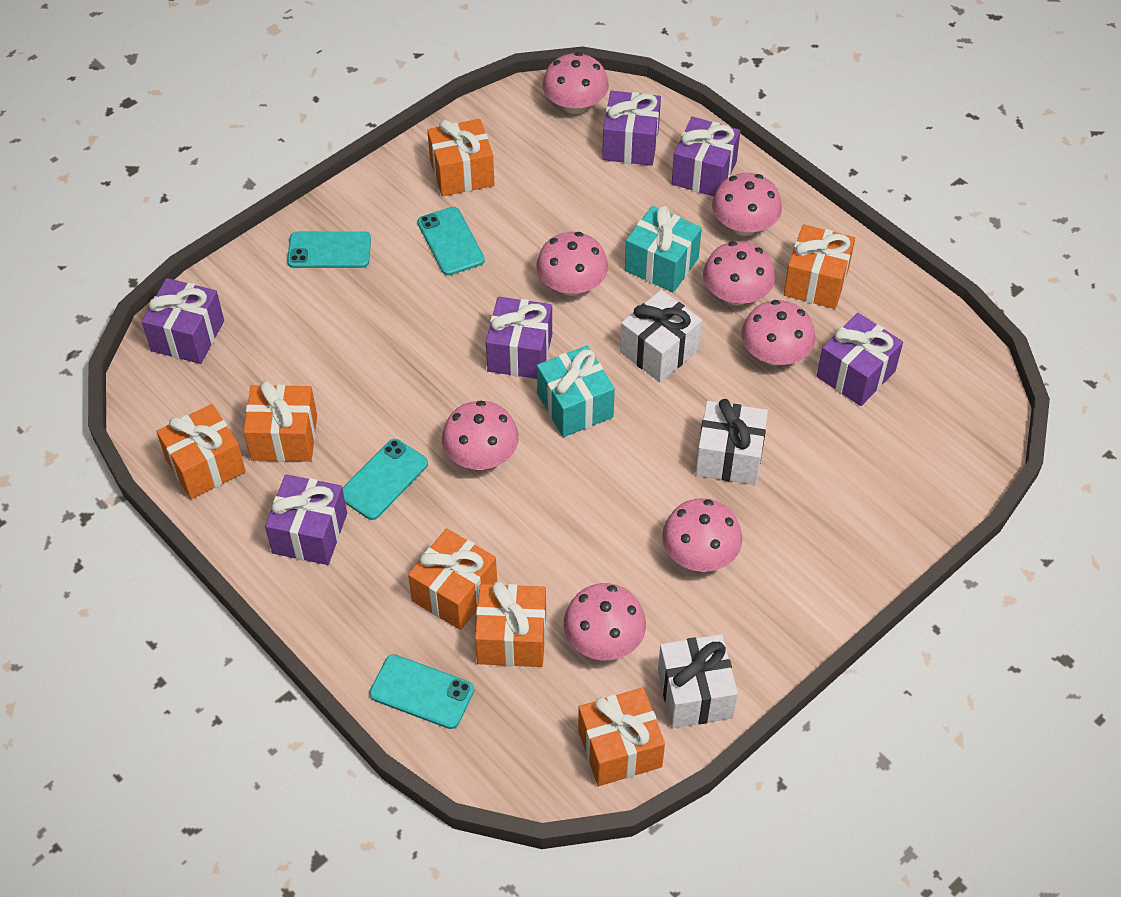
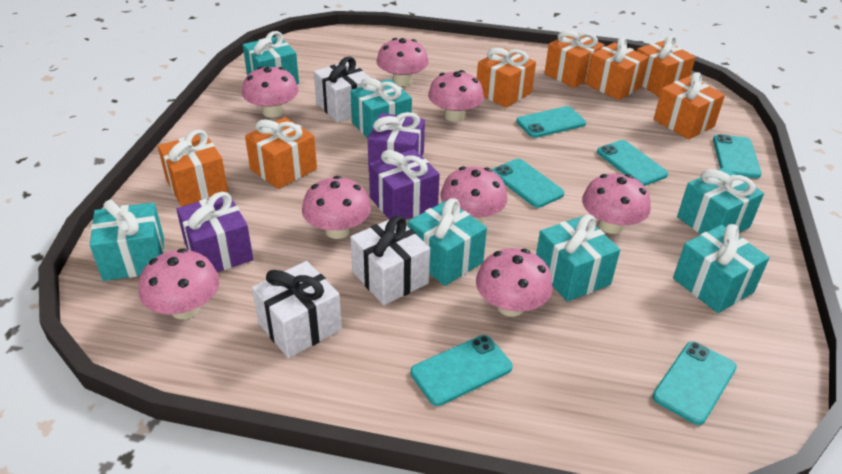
purple gift: 6 -> 3
turquoise gift: 2 -> 7
turquoise phone: 4 -> 6

